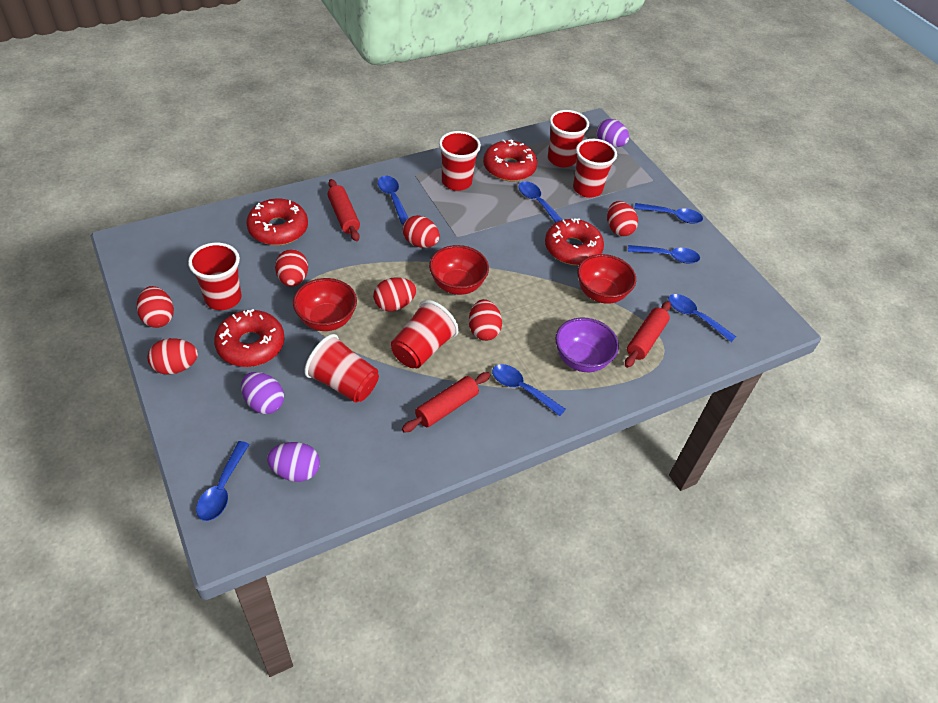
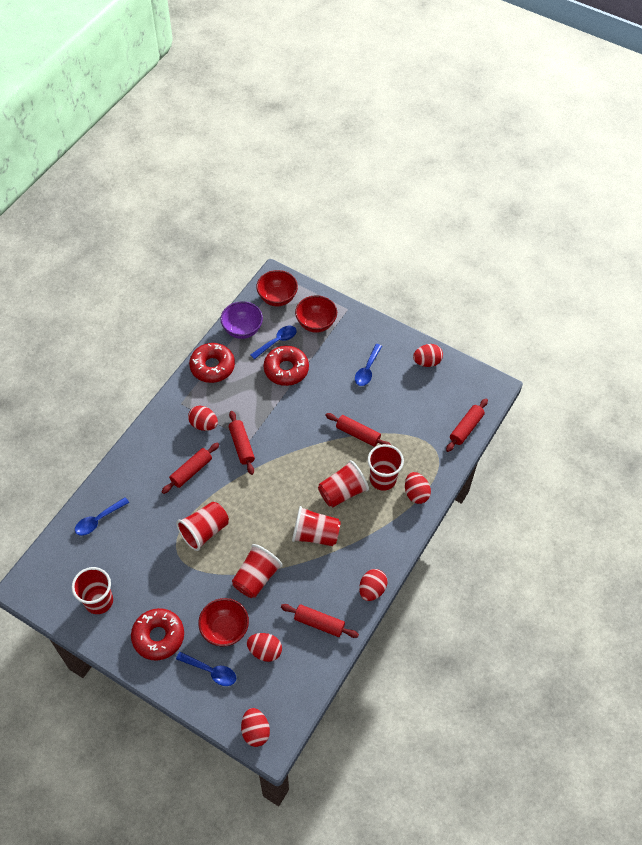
blue spoon: 7 -> 4
purple egg: 3 -> 0
red donut: 4 -> 3
red egg: 7 -> 6
red rolling pin: 3 -> 5

